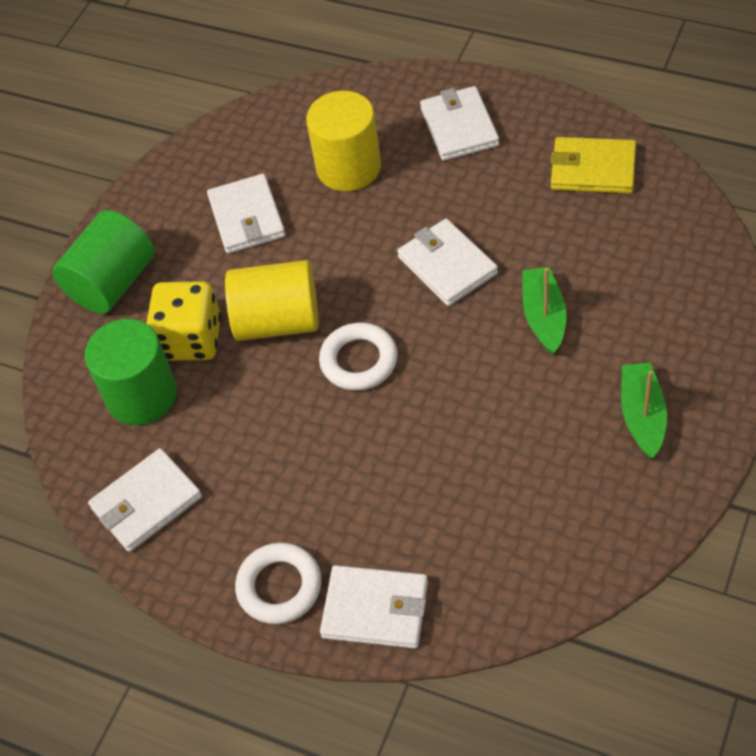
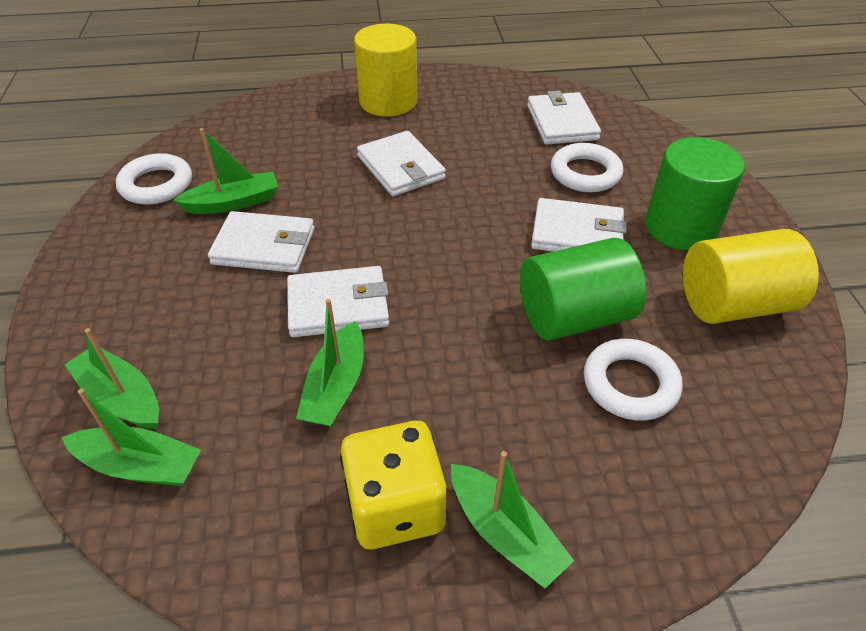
green boat: 2 -> 5
white ring: 2 -> 3
yellow wallet: 1 -> 0

